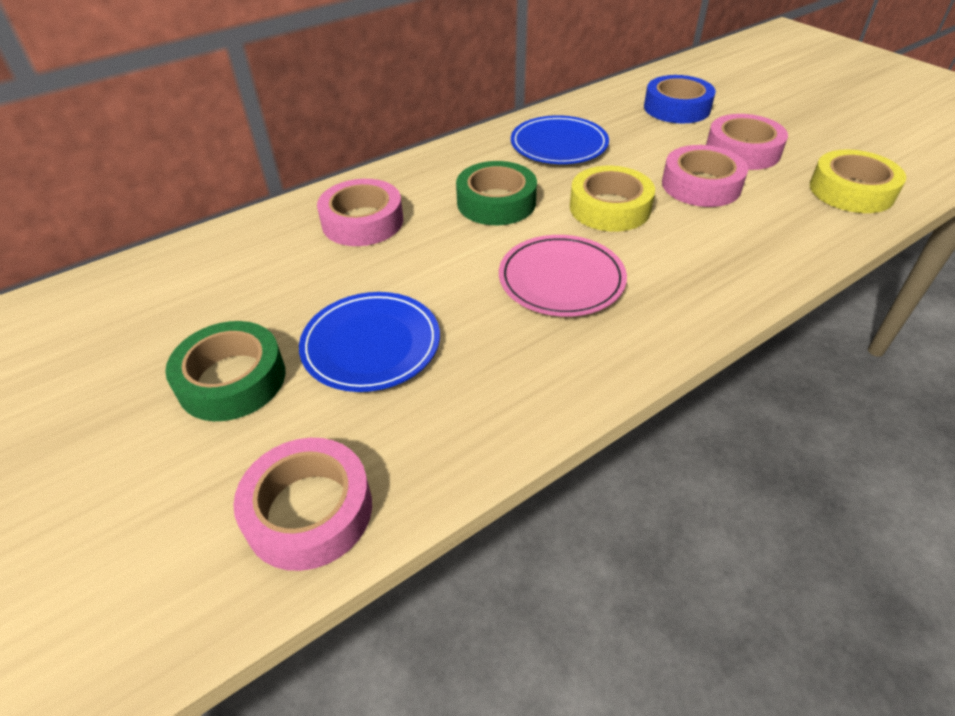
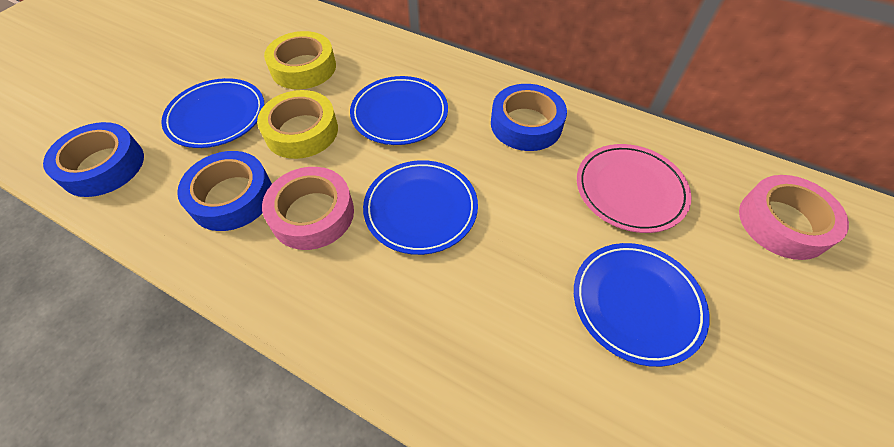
blue plate: 2 -> 4
blue tape: 1 -> 3
green tape: 2 -> 0
pink tape: 4 -> 2

